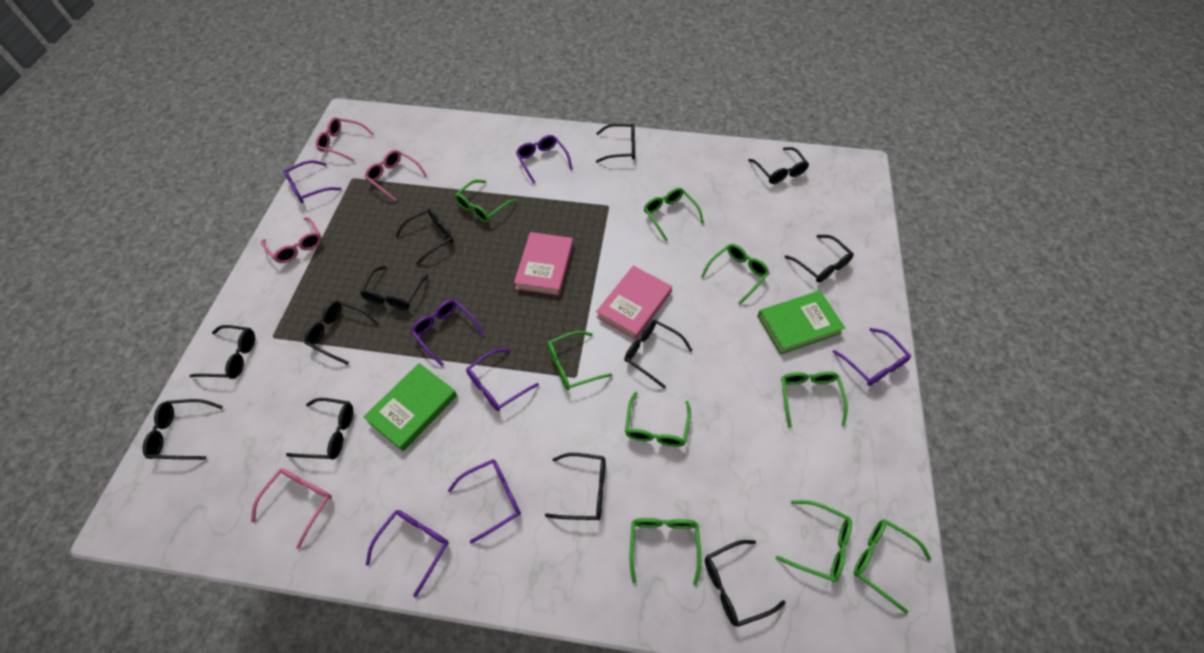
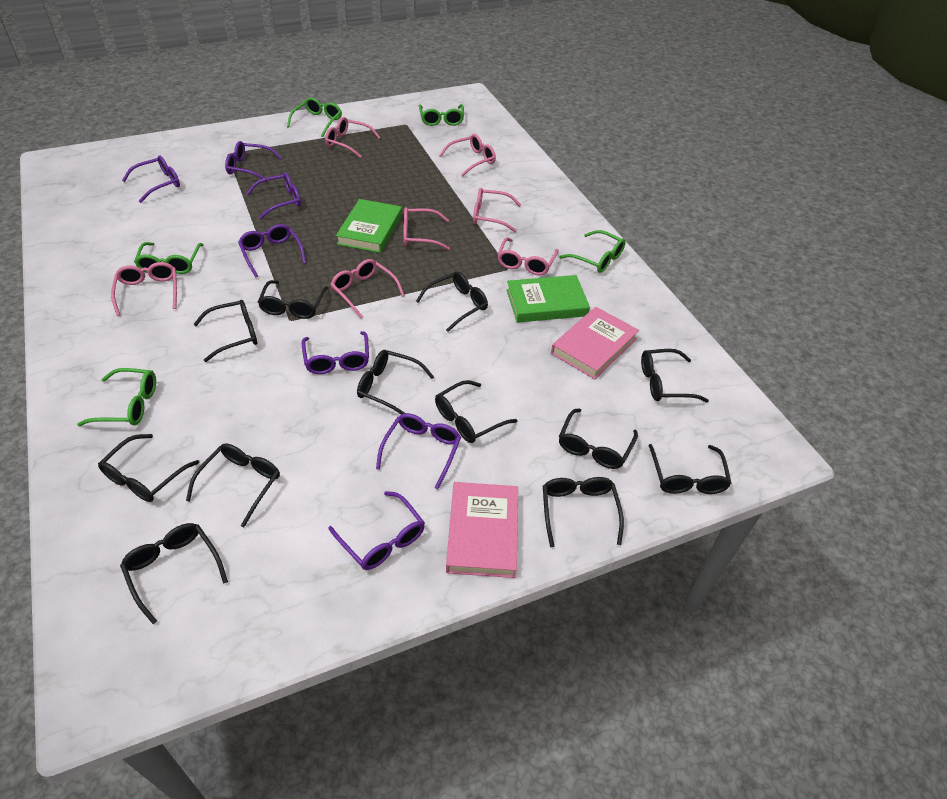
green glasses: 9 -> 5
pink glasses: 4 -> 7

